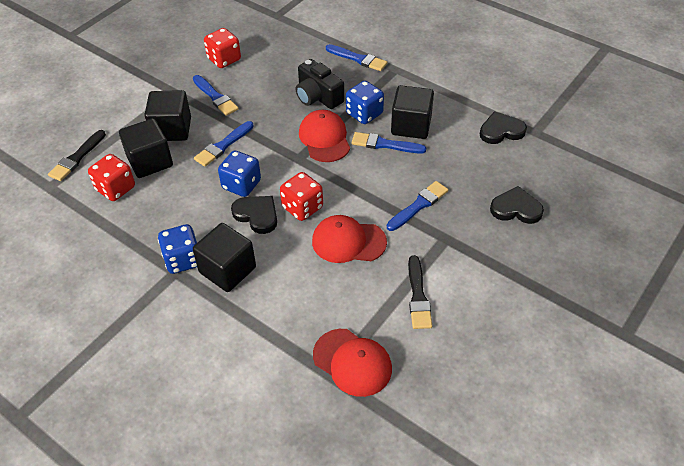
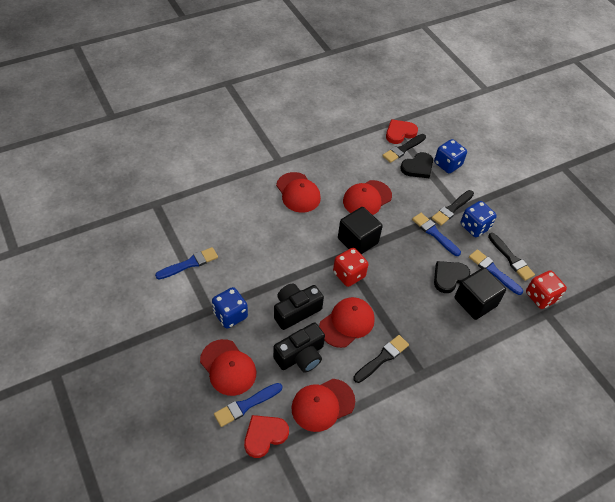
black brush: 2 -> 4
black camera: 1 -> 2
black cube: 4 -> 2
black heart: 3 -> 2
blue brush: 5 -> 4
red cap: 3 -> 5
red dice: 3 -> 2
red heart: 0 -> 2

